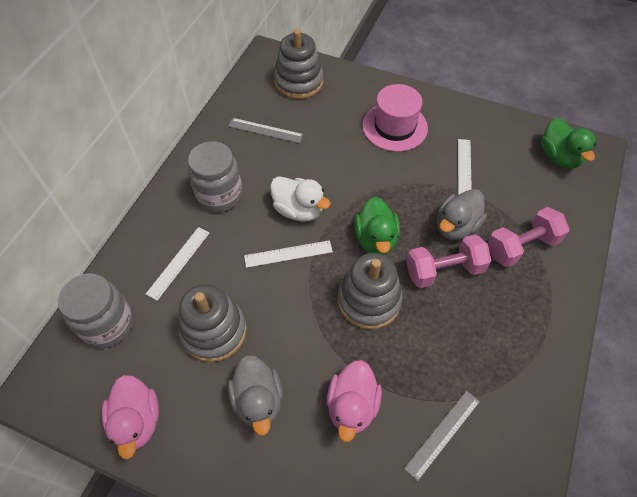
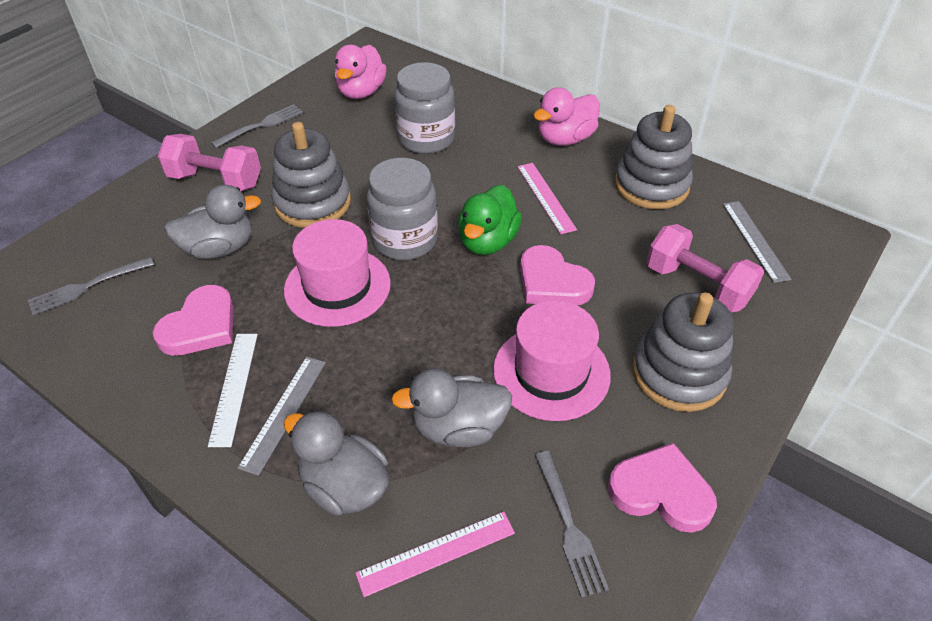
green duck: 2 -> 1
grey duck: 2 -> 3
grey fork: 0 -> 3
pink hat: 1 -> 2
pink heart: 0 -> 3
pink ruler: 0 -> 2
white duck: 1 -> 0
white ruler: 3 -> 1

